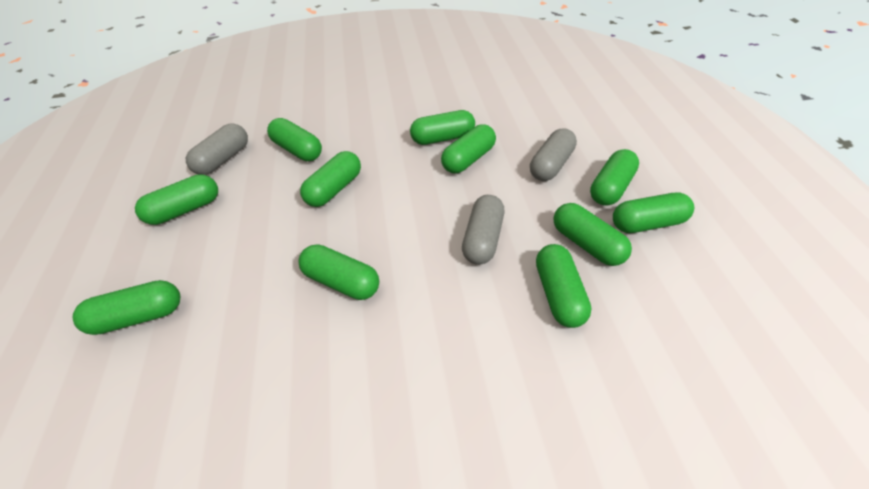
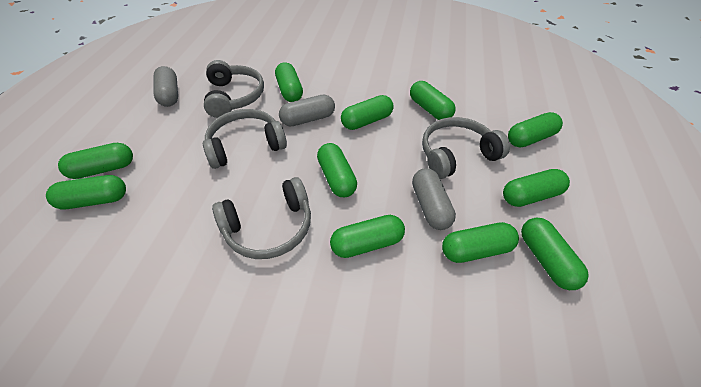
grey headphones: 0 -> 4

